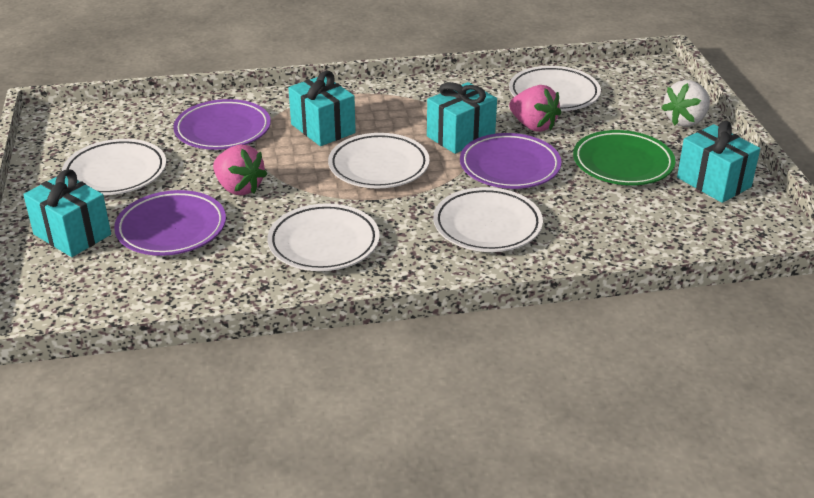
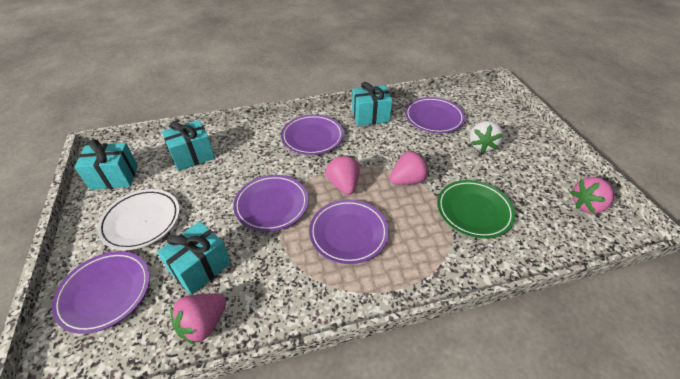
pink strawberry: 2 -> 4
purple plate: 3 -> 5
white plate: 5 -> 1

